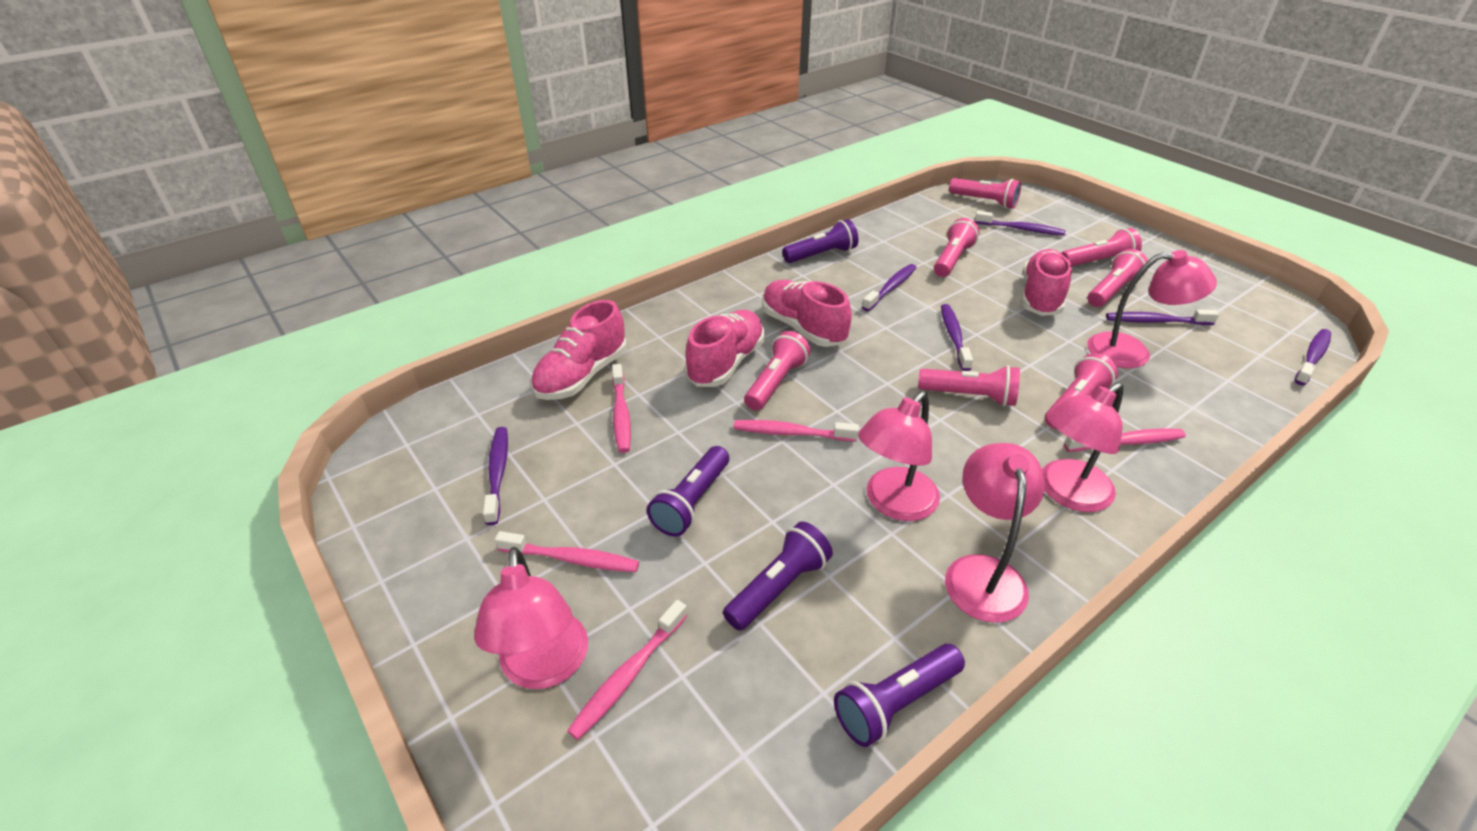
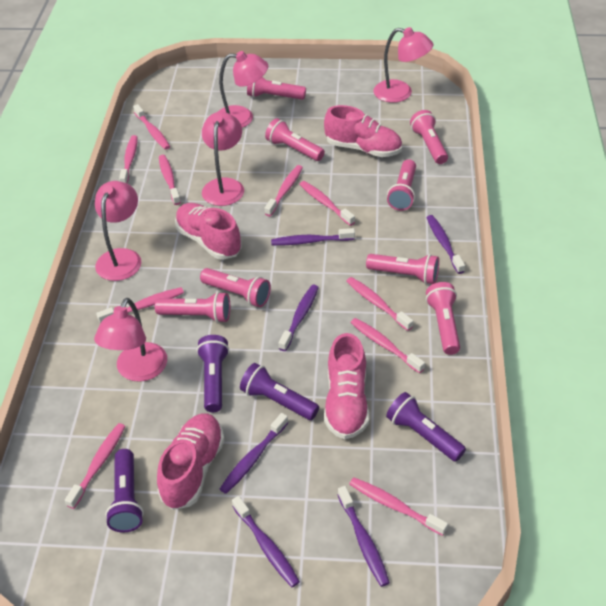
pink flashlight: 7 -> 8
pink toothbrush: 5 -> 10

